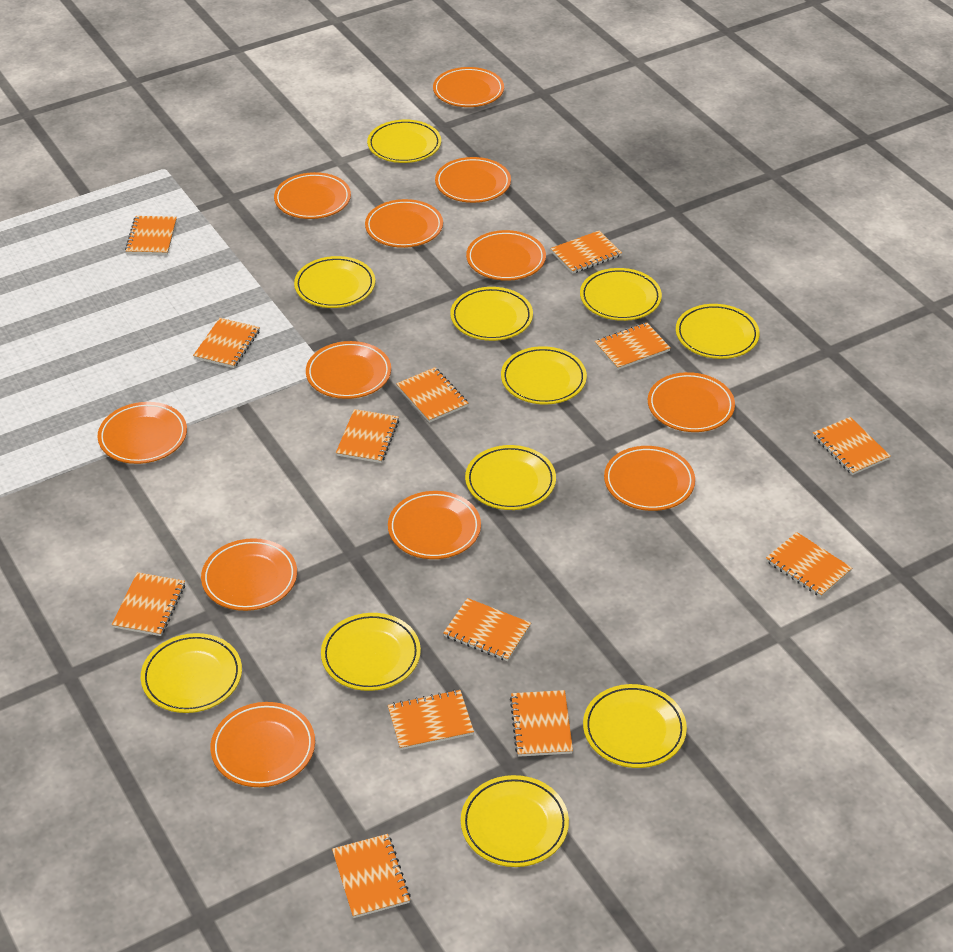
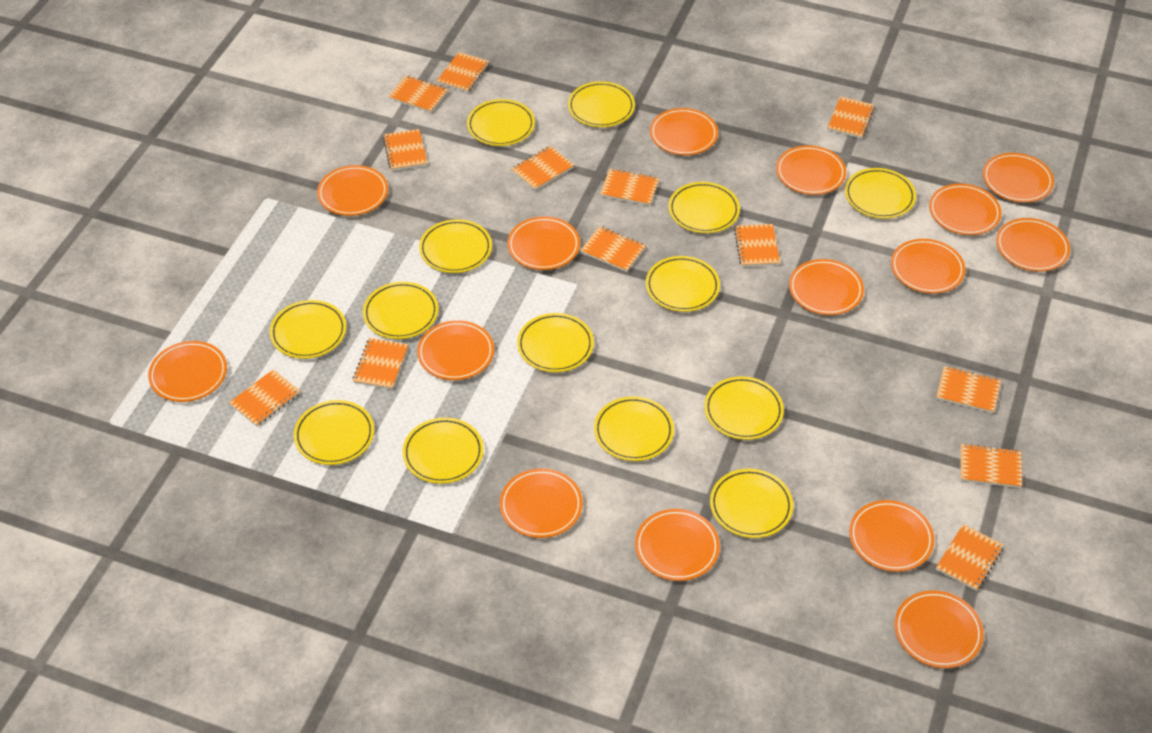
orange plate: 12 -> 15
yellow plate: 11 -> 14

